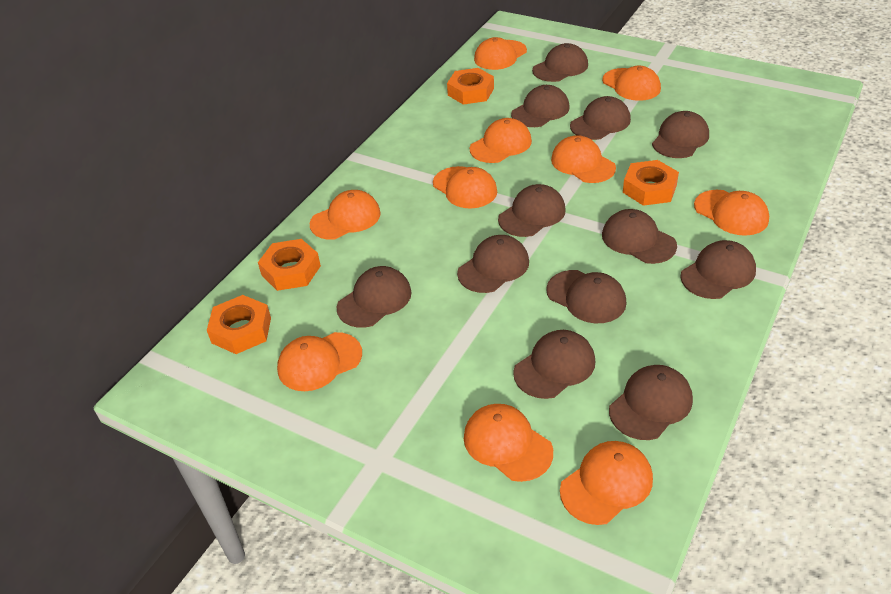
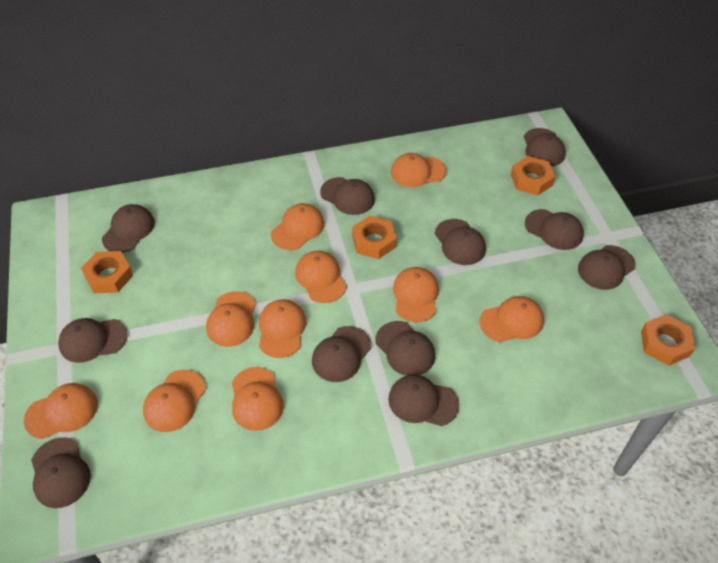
brown cap: 12 -> 11

